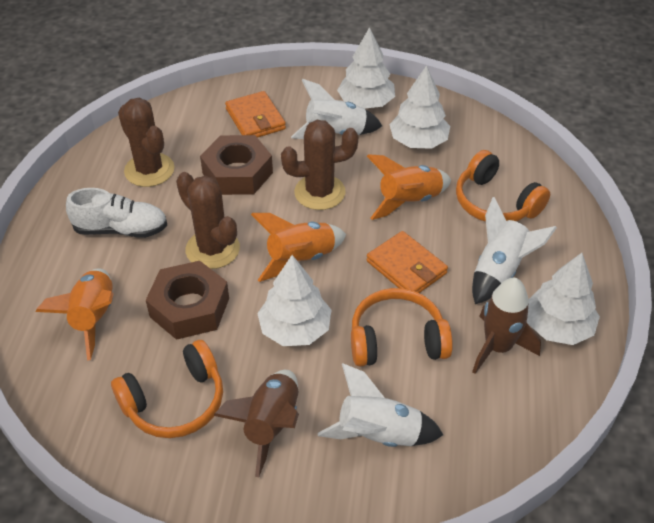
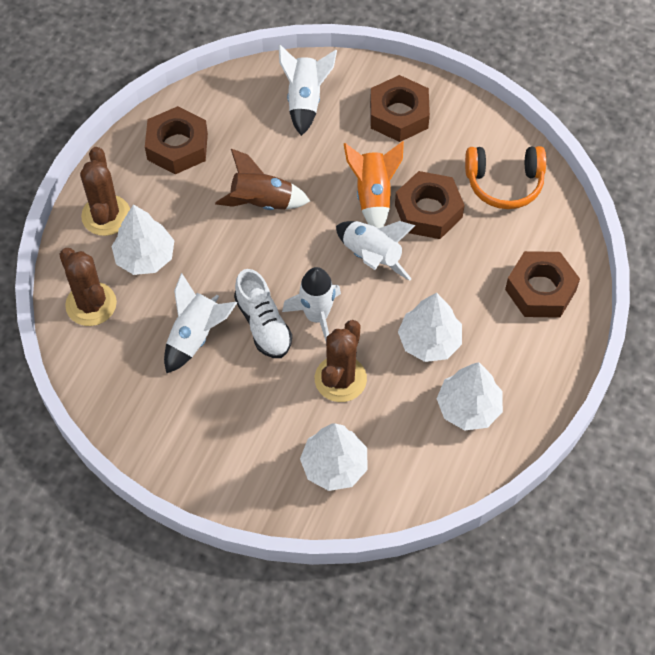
brown nut: 2 -> 4
brown rocket: 2 -> 1
orange headphones: 3 -> 1
orange rocket: 3 -> 1
orange wallet: 2 -> 0
white rocket: 3 -> 4

